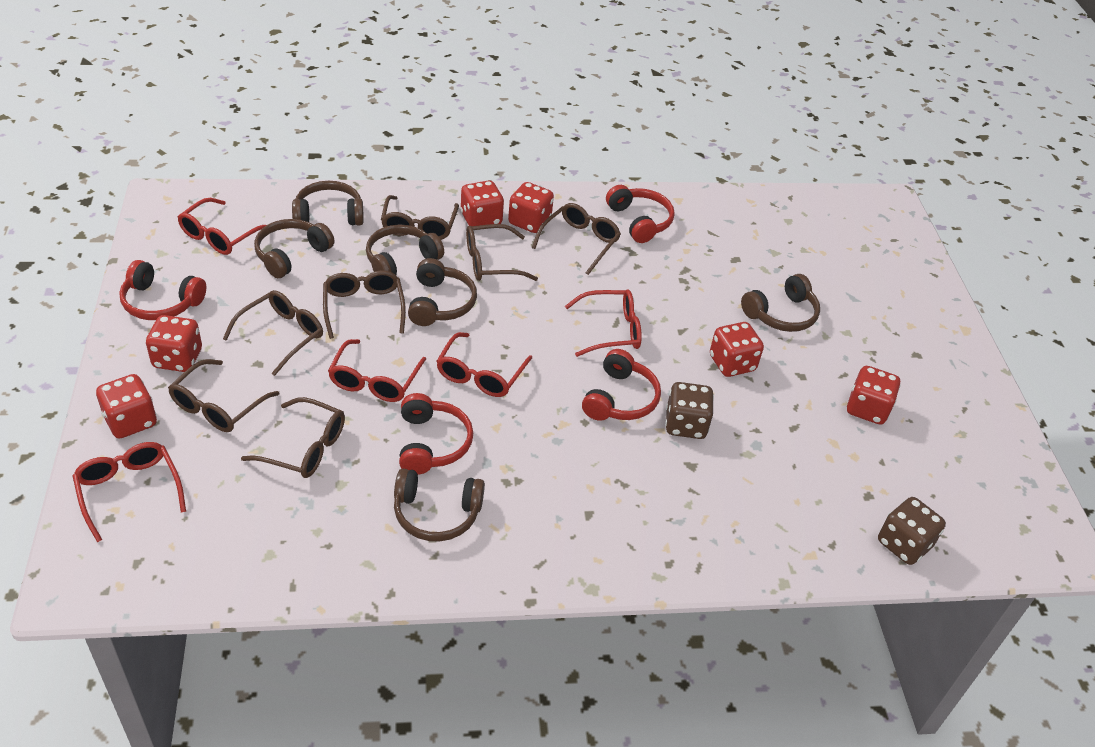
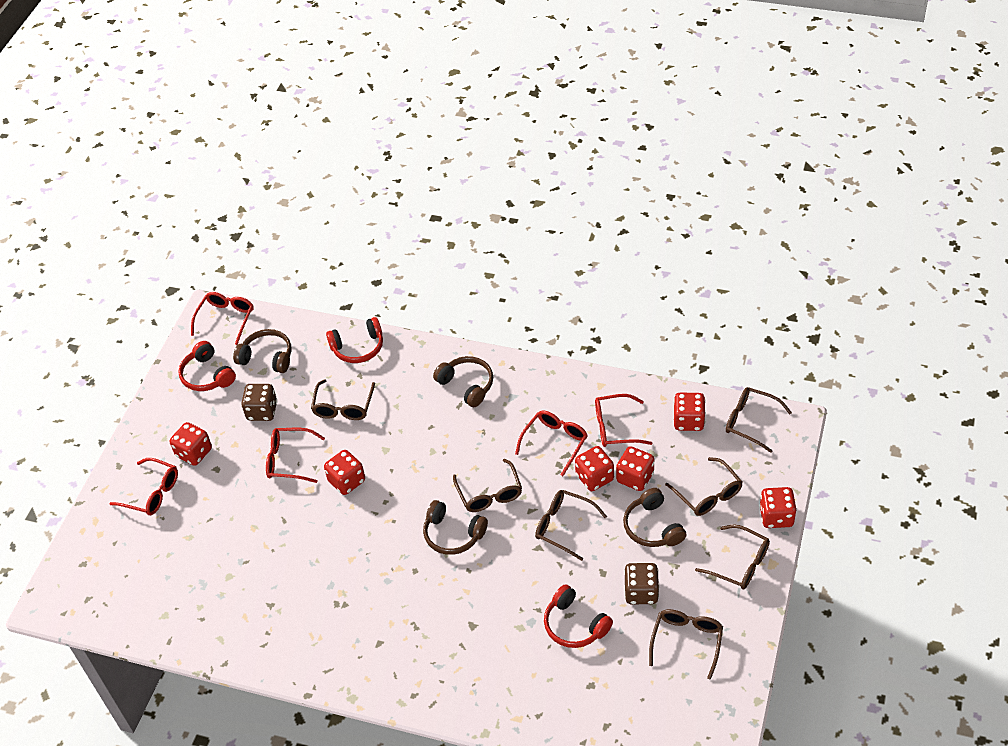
brown headphones: 6 -> 4
red headphones: 4 -> 3

